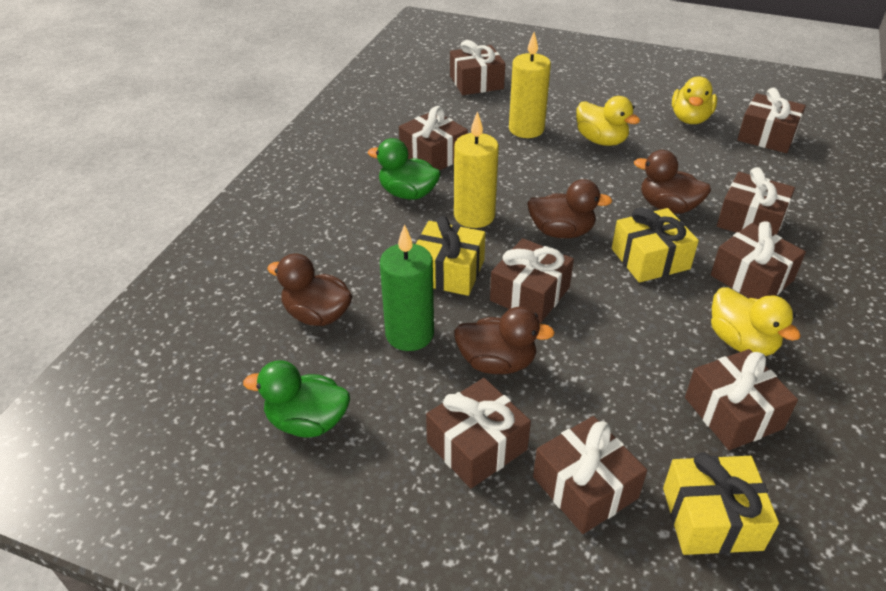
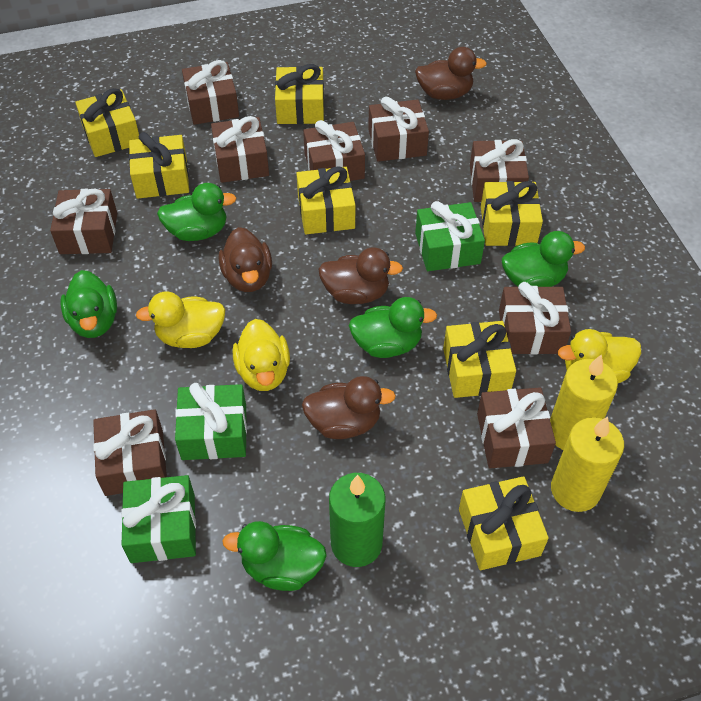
green duck: 2 -> 5
green gift: 0 -> 3
yellow gift: 3 -> 7

